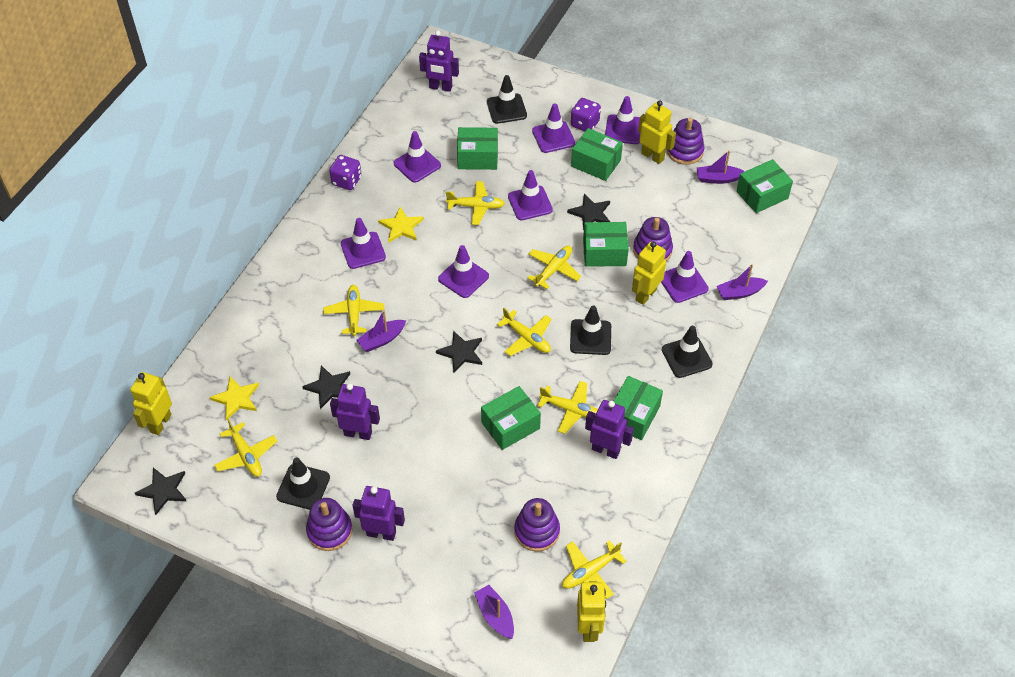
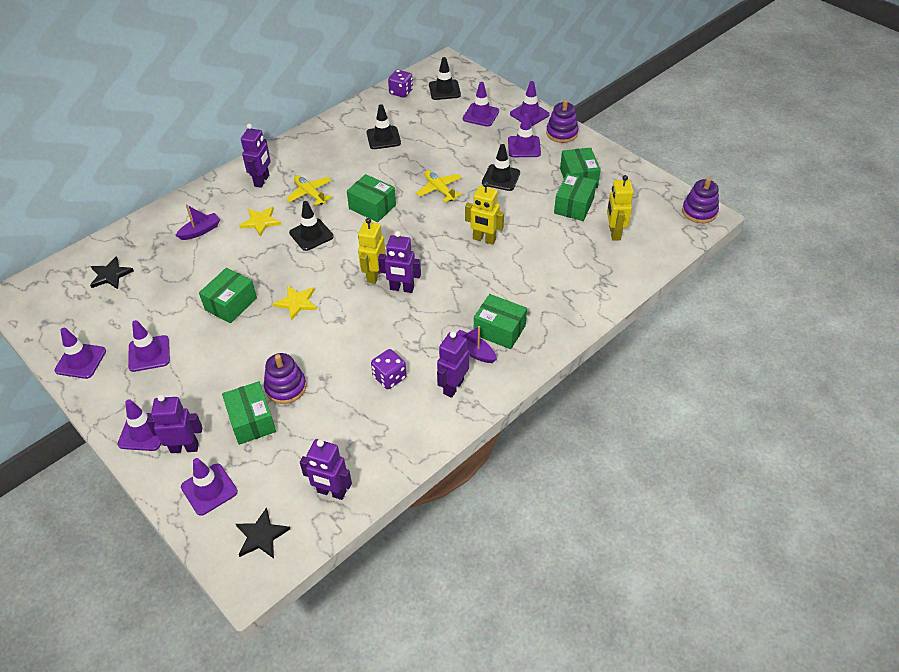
black star: 4 -> 2
purple boat: 4 -> 2
purple robot: 4 -> 5
purple stacking toy: 4 -> 3
yellow plane: 7 -> 2
yellow robot: 4 -> 3

